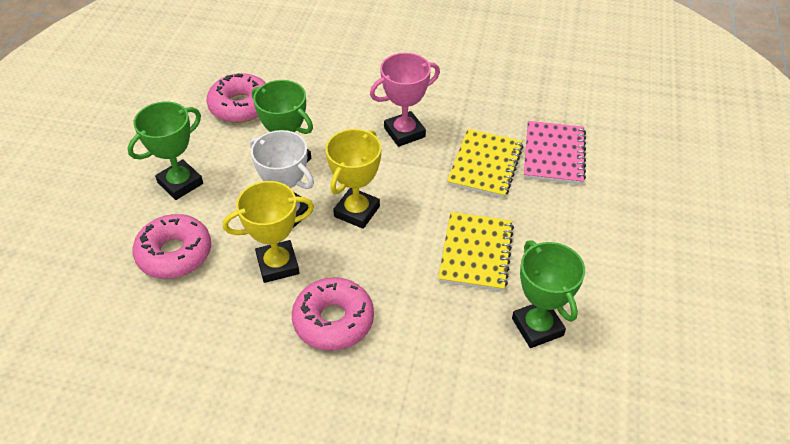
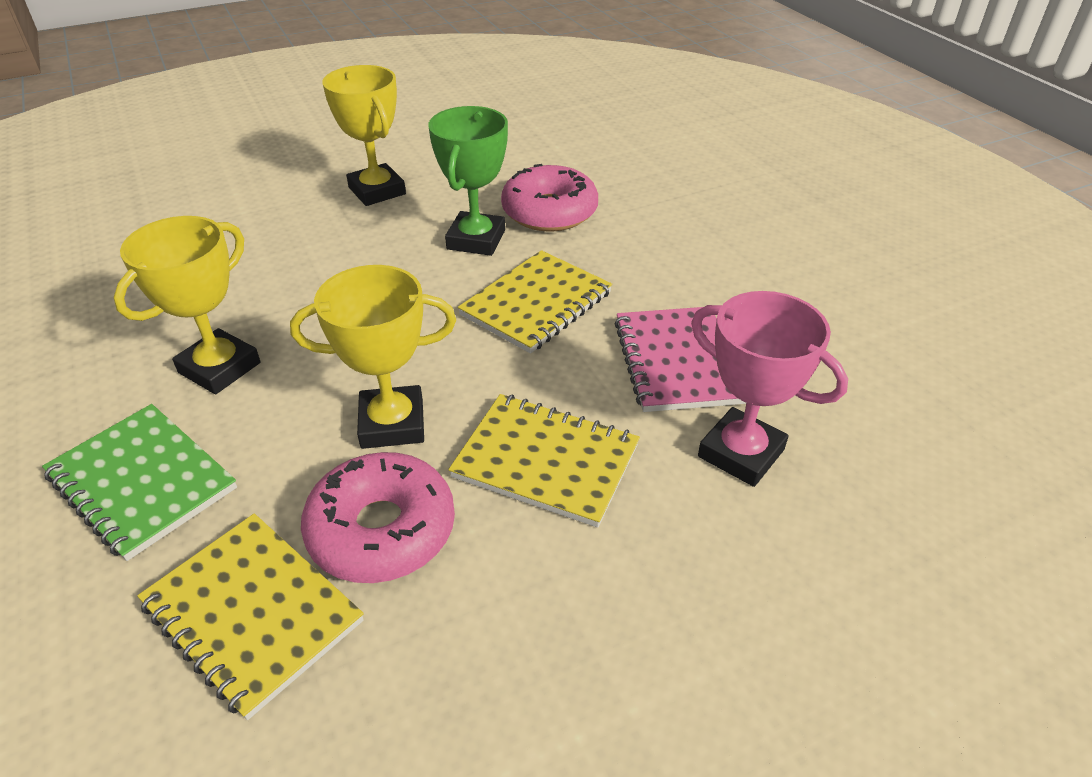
green notebook: 0 -> 1
green trophy: 3 -> 1
pink donut: 3 -> 2
white trophy: 1 -> 0
yellow notebook: 2 -> 3
yellow trophy: 2 -> 3

